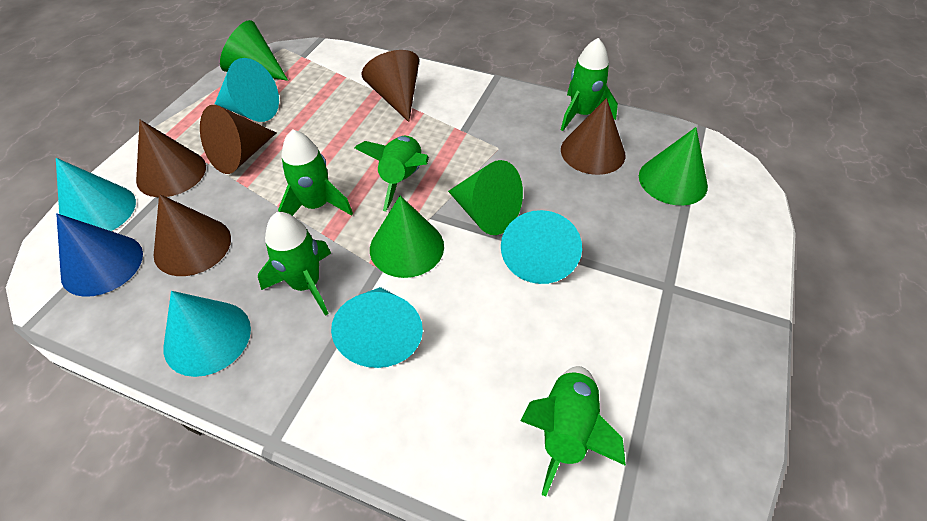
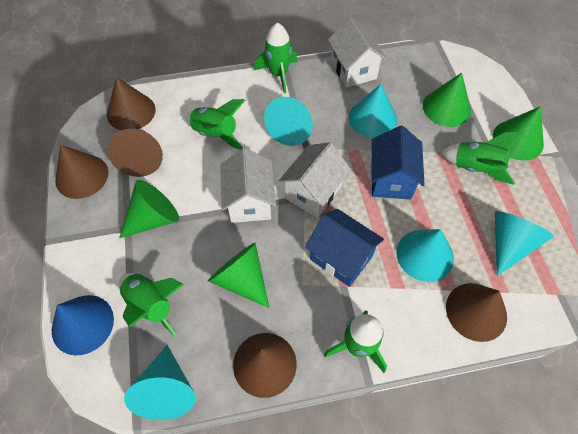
blue house: 0 -> 2
white house: 0 -> 3

